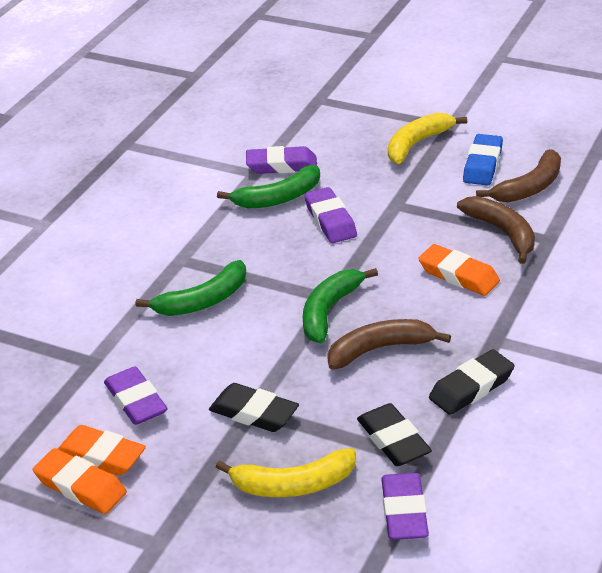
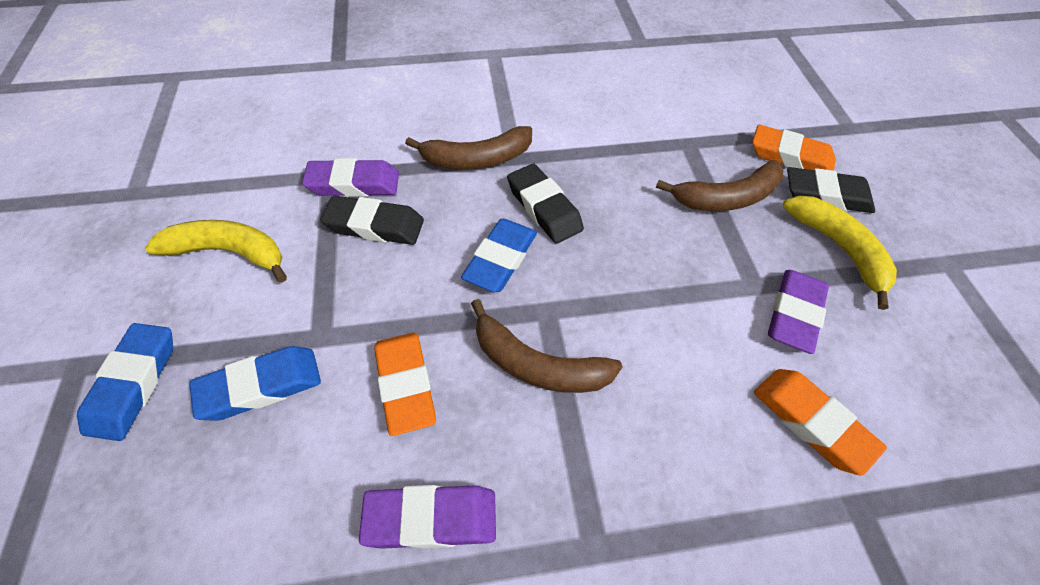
blue eraser: 1 -> 3
green banana: 3 -> 0
purple eraser: 4 -> 3

